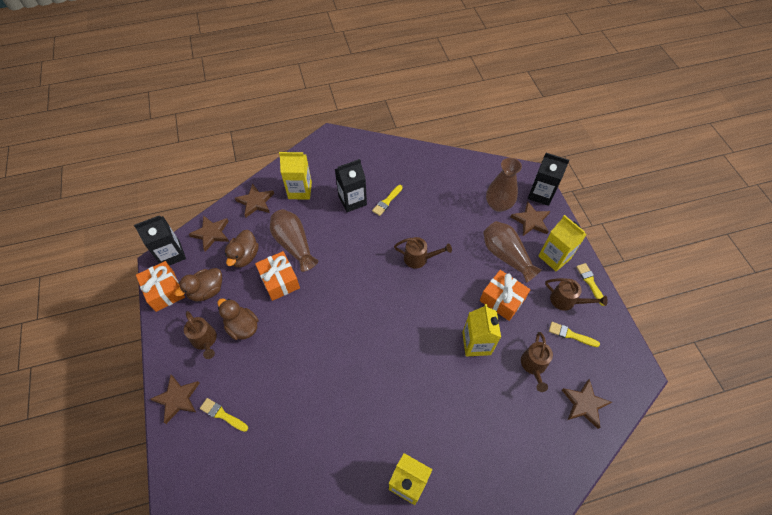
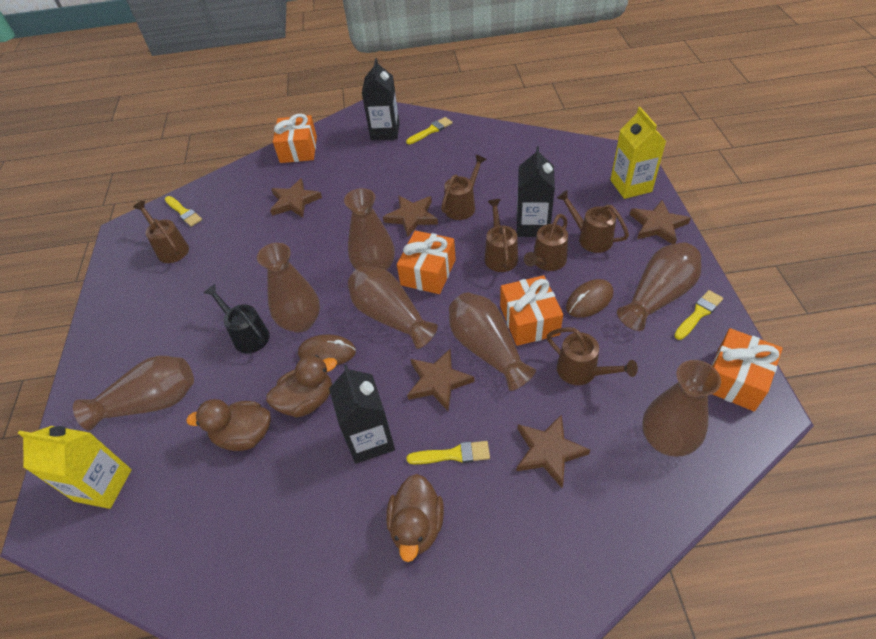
black watering can: 0 -> 1
brown mouse: 0 -> 2
brown vase: 3 -> 7
brown watering can: 4 -> 6
orange gift: 3 -> 4
yellow carton: 4 -> 2

